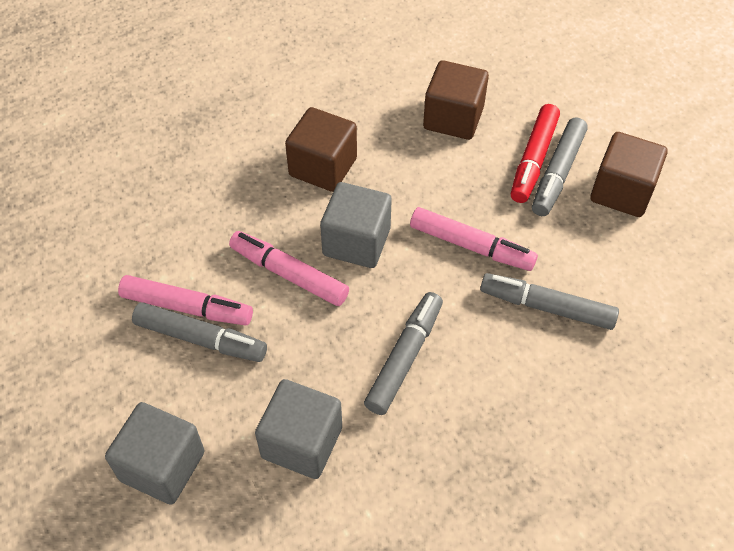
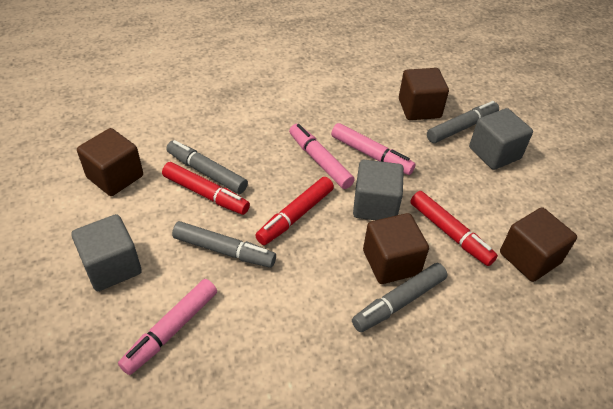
brown cube: 3 -> 4
red marker: 1 -> 3

